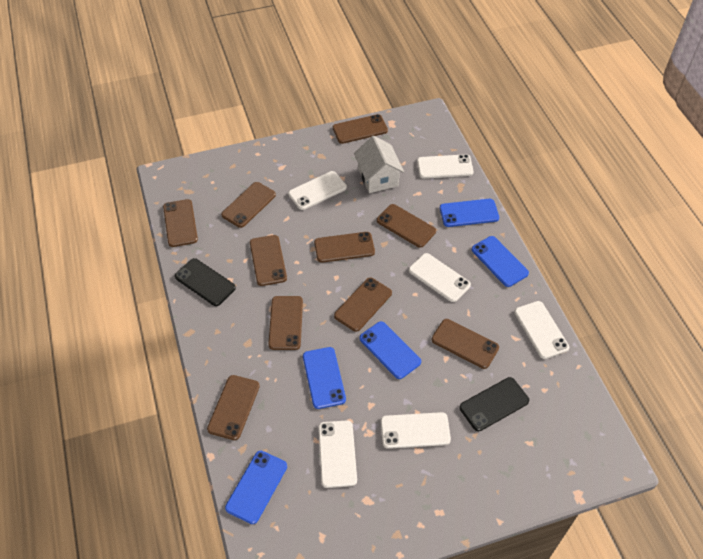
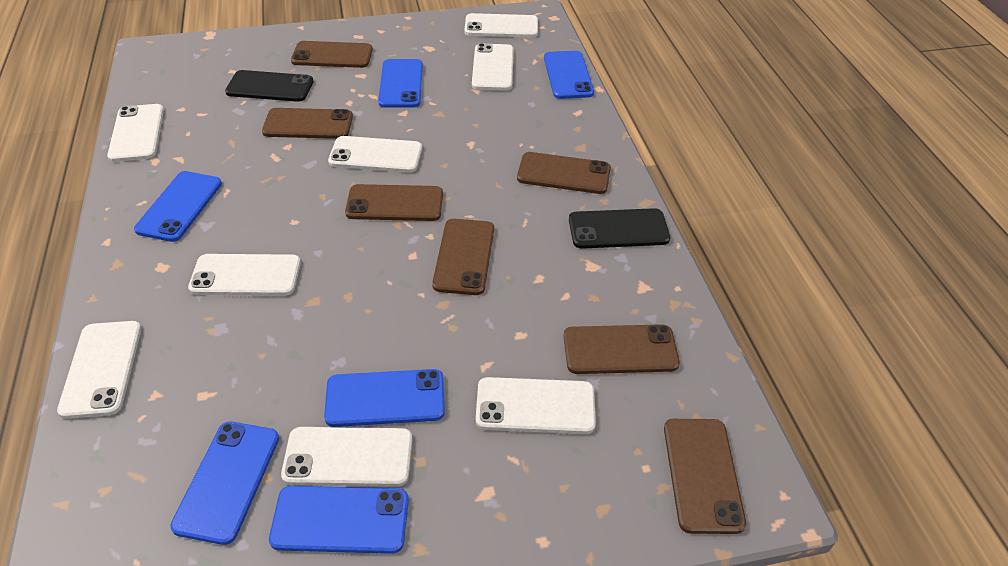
blue phone: 5 -> 6
brown phone: 10 -> 7
white house: 1 -> 0
white phone: 6 -> 8

